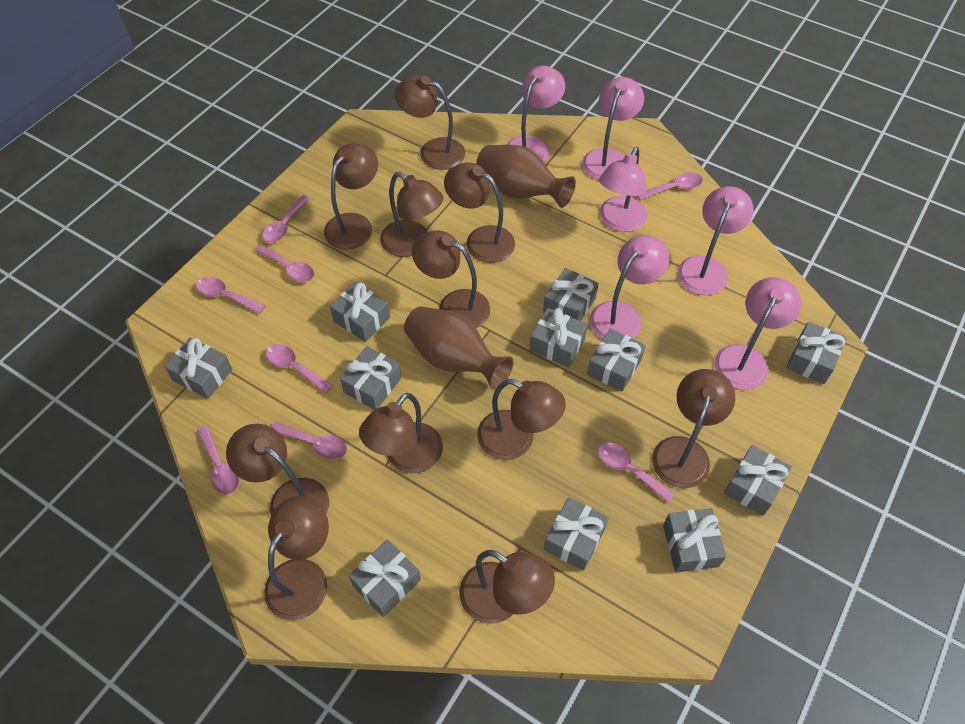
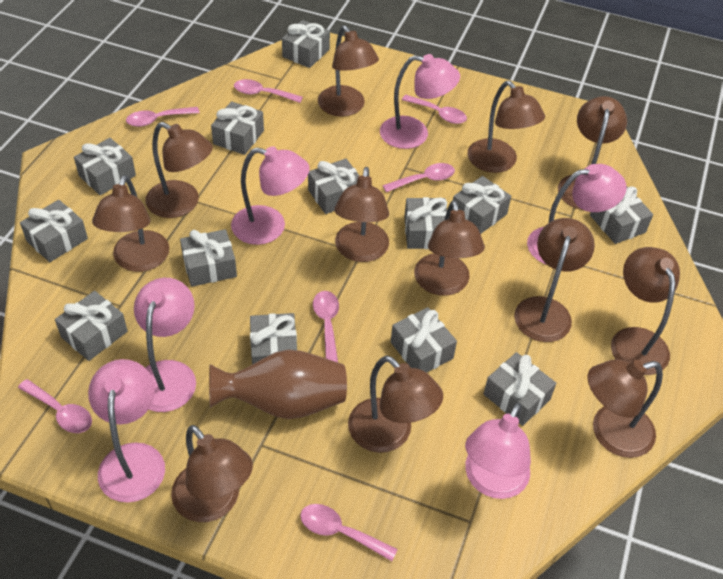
brown lamp: 11 -> 12
brown vase: 2 -> 1
grey gift: 11 -> 13
pink spoon: 8 -> 7

